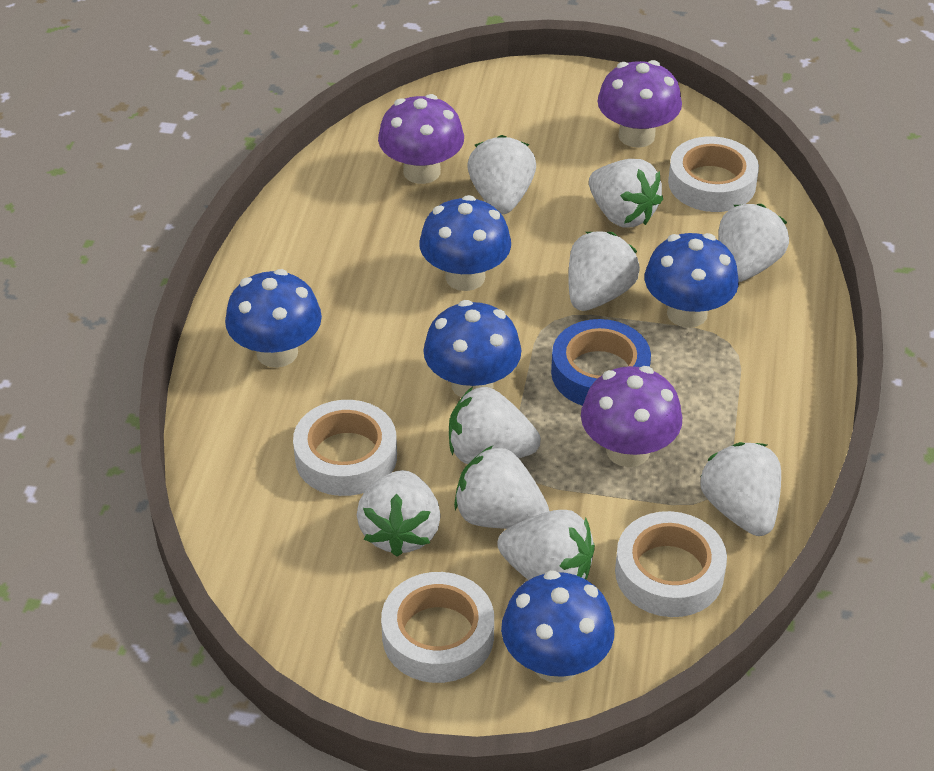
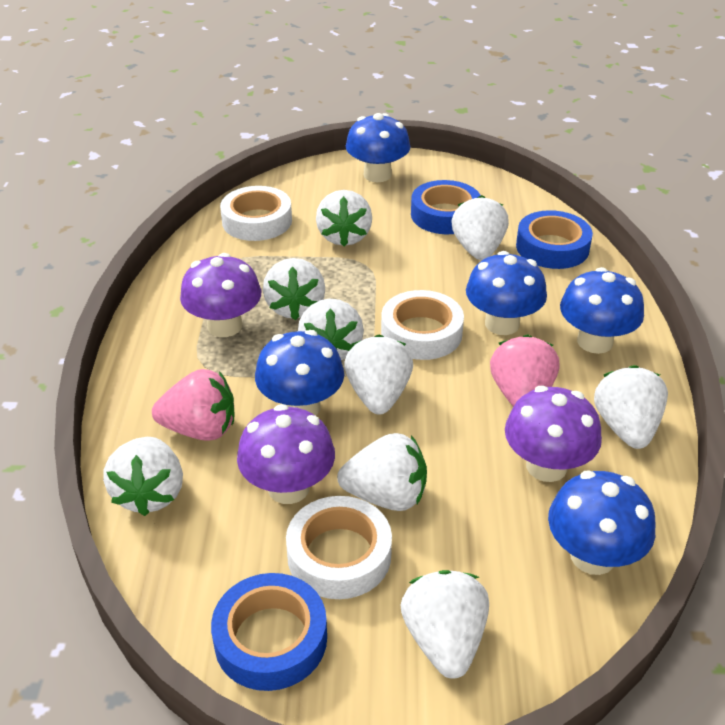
blue tape: 1 -> 3
pink strawberry: 0 -> 2
white tape: 4 -> 3

